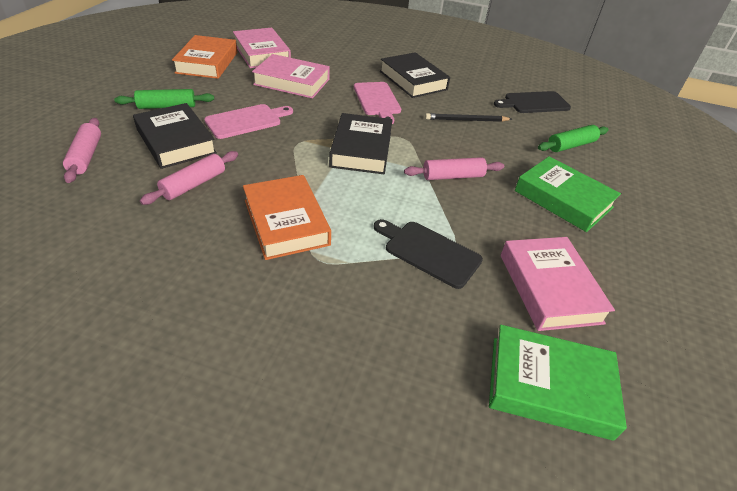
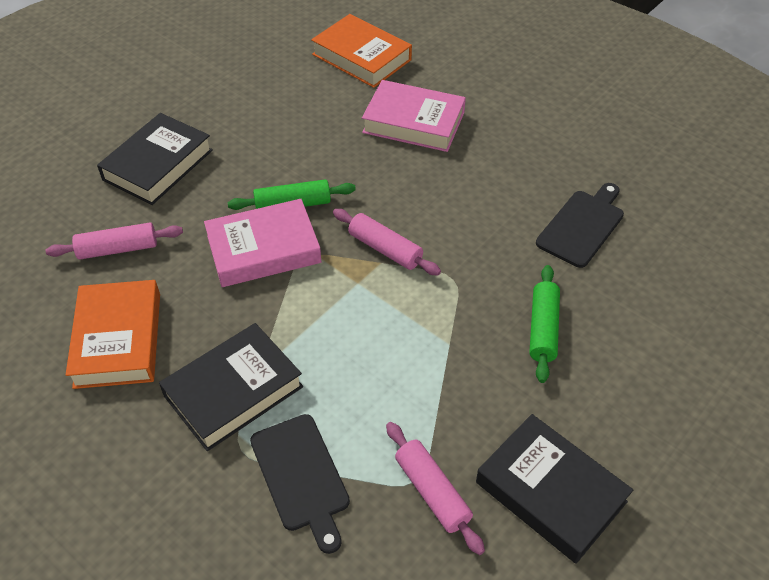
black pencil: 1 -> 0
green book: 2 -> 0
pink book: 3 -> 2
pink cutting board: 2 -> 0

